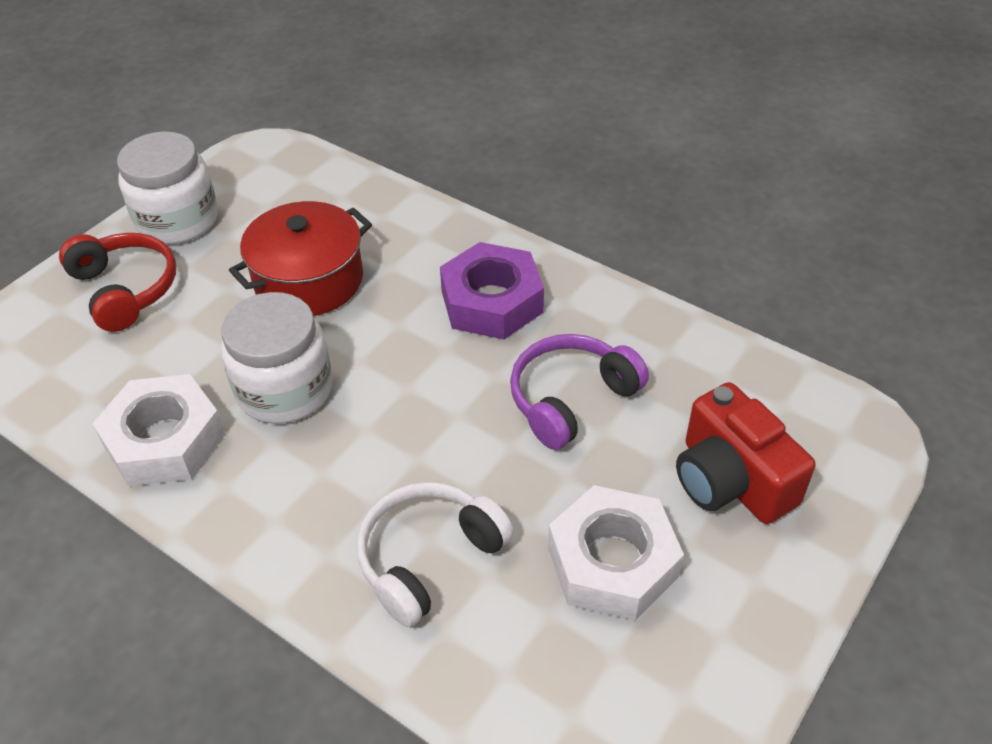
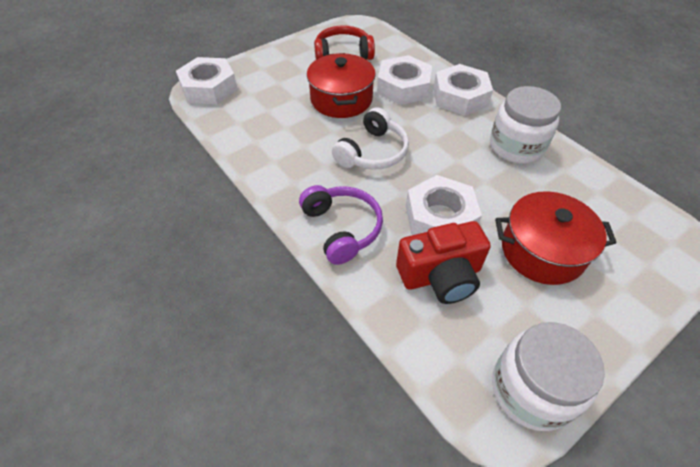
purple nut: 1 -> 0
red pot: 1 -> 2
white nut: 2 -> 4

